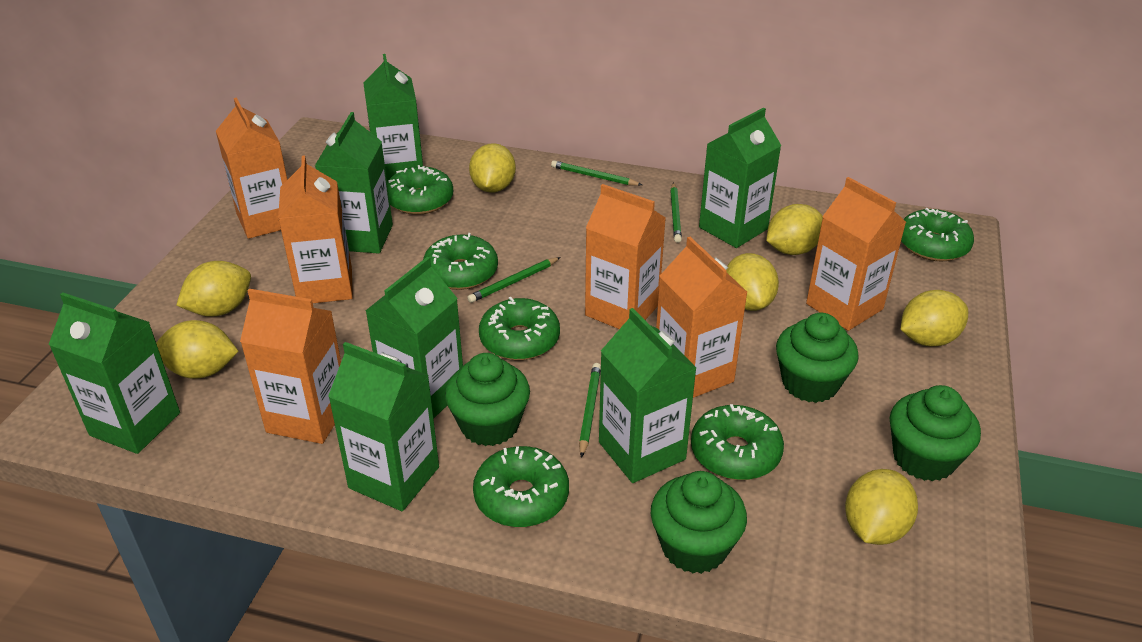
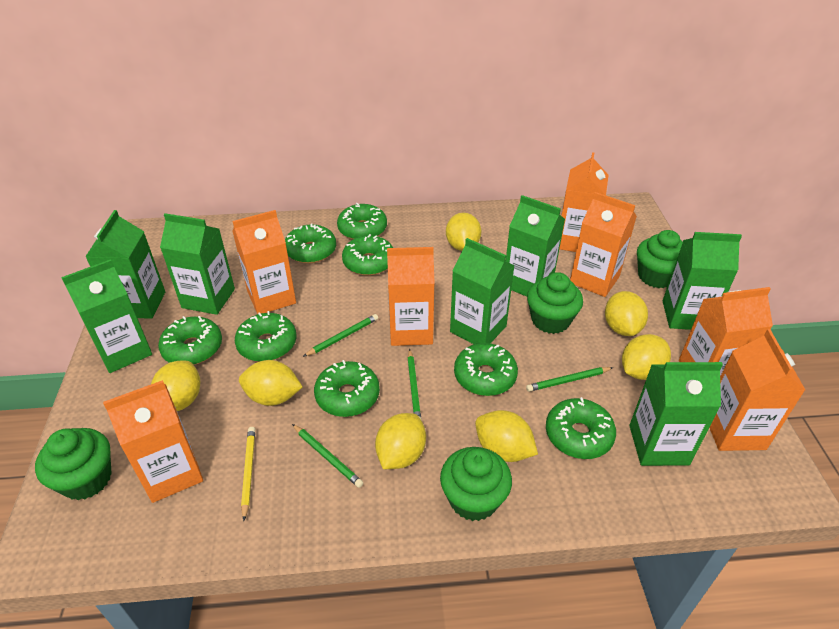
green donut: 6 -> 8
orange carton: 6 -> 7
yellow pencil: 0 -> 1

